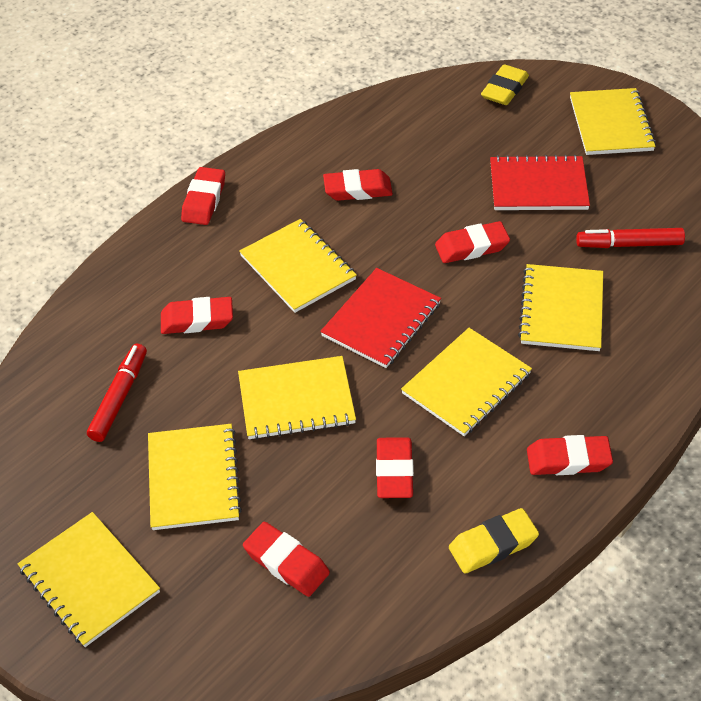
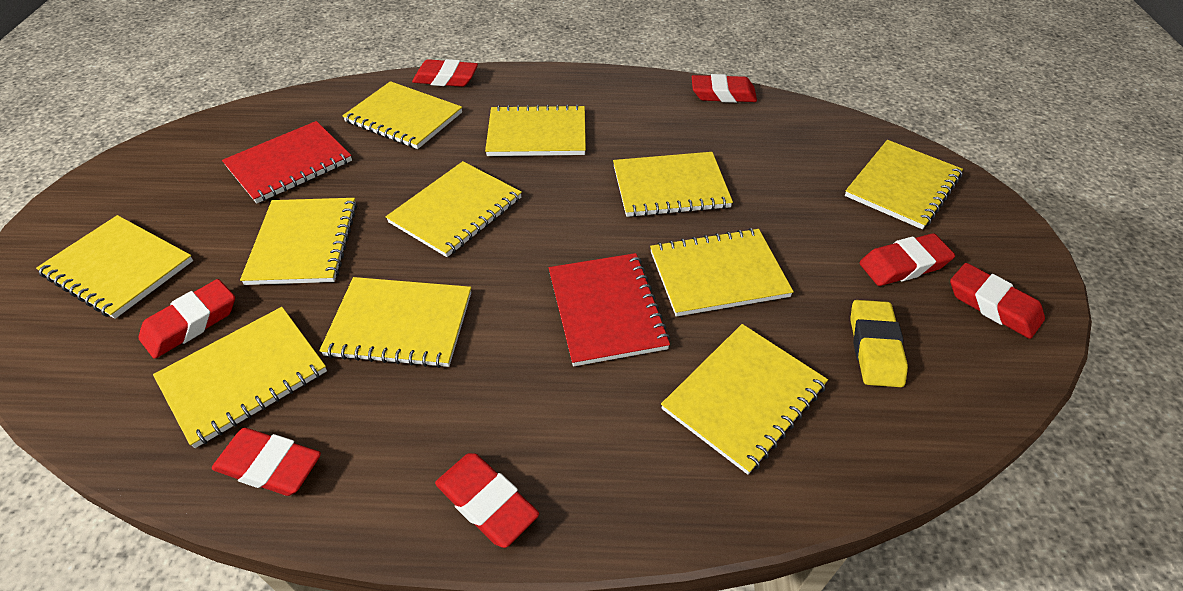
red marker: 2 -> 0
yellow eraser: 2 -> 1
yellow notebook: 7 -> 11

